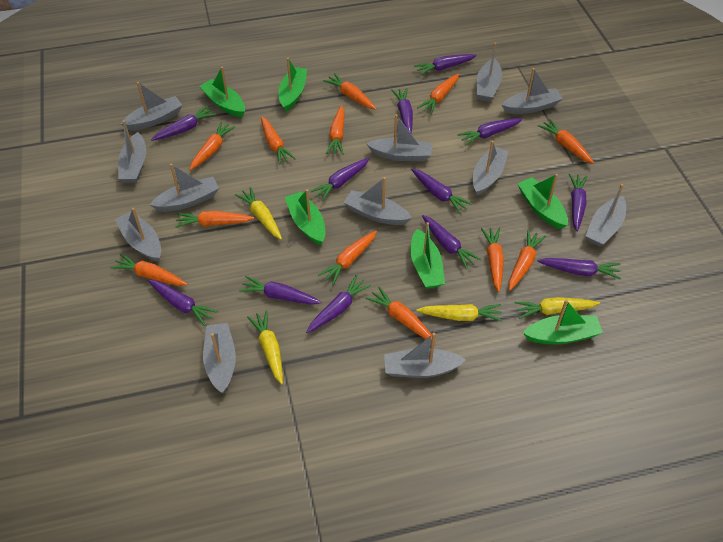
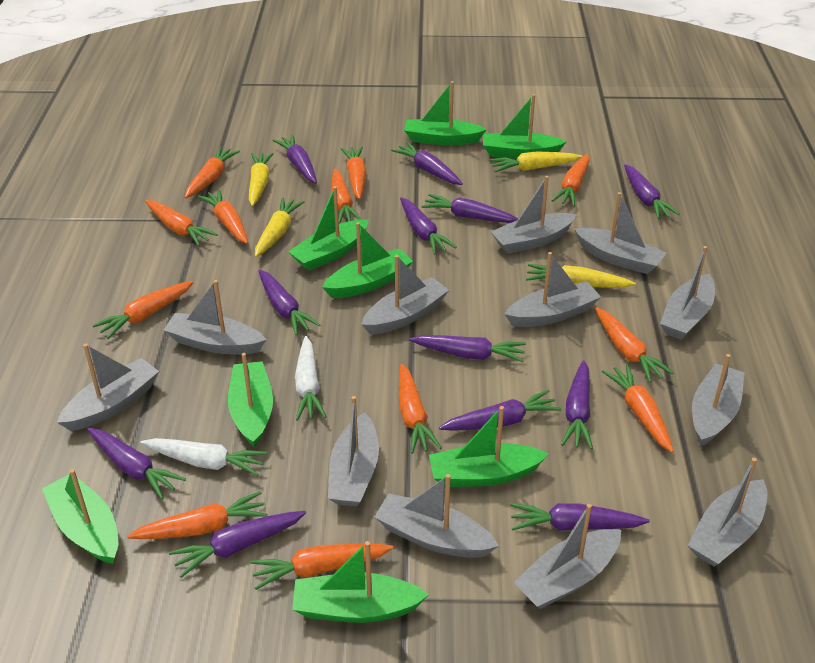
green boat: 6 -> 8
white carrot: 0 -> 2

